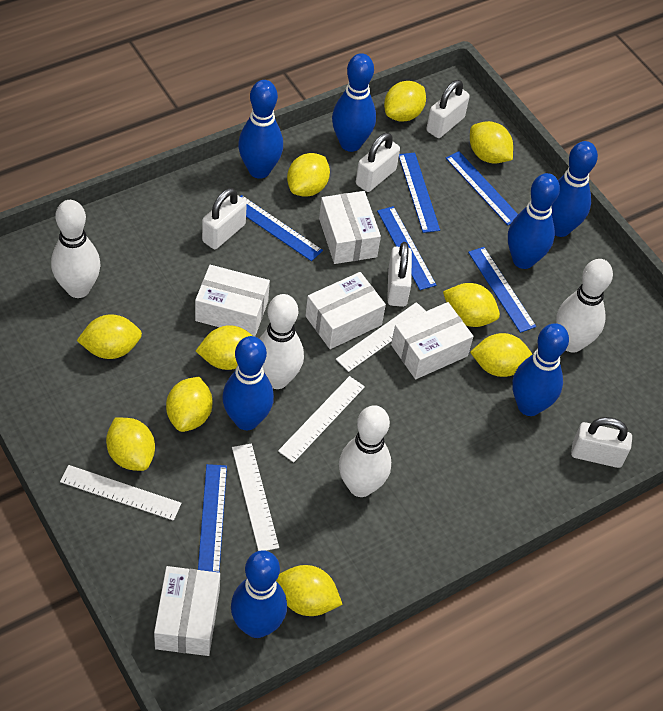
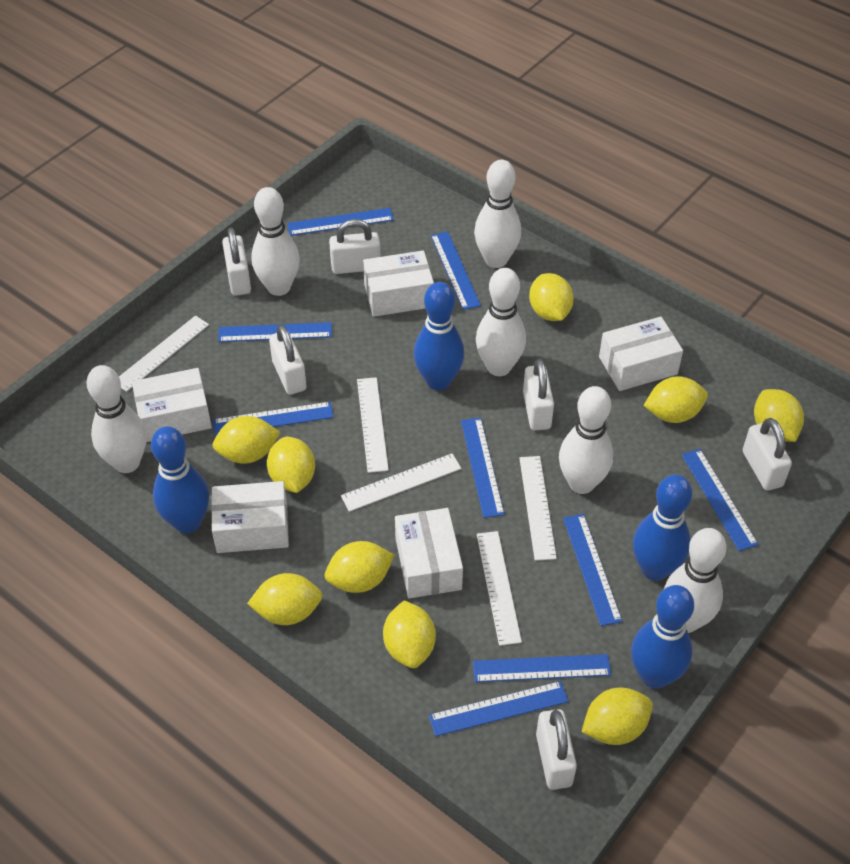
blue bowling pin: 7 -> 4
blue ruler: 6 -> 9
white bowling pin: 4 -> 6
white padlock: 5 -> 6
white ruler: 4 -> 5
yellow lemon: 10 -> 9

